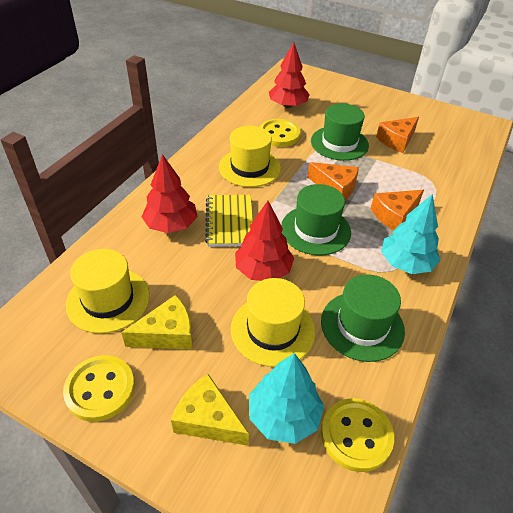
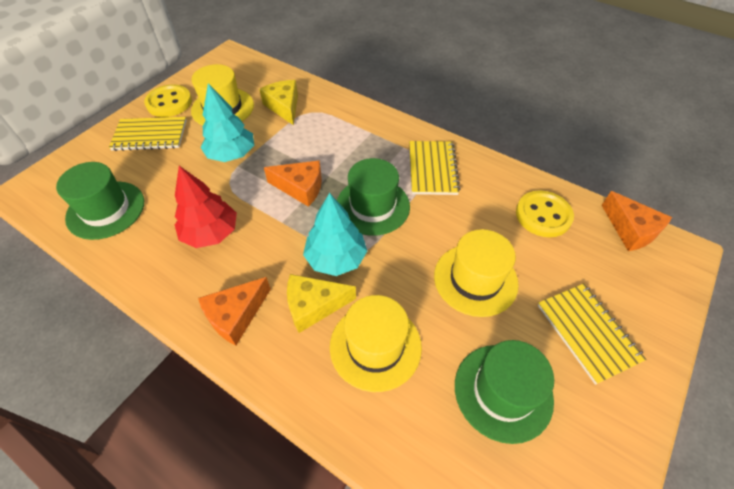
red tree: 3 -> 1
yellow button: 3 -> 2
yellow notebook: 1 -> 3

